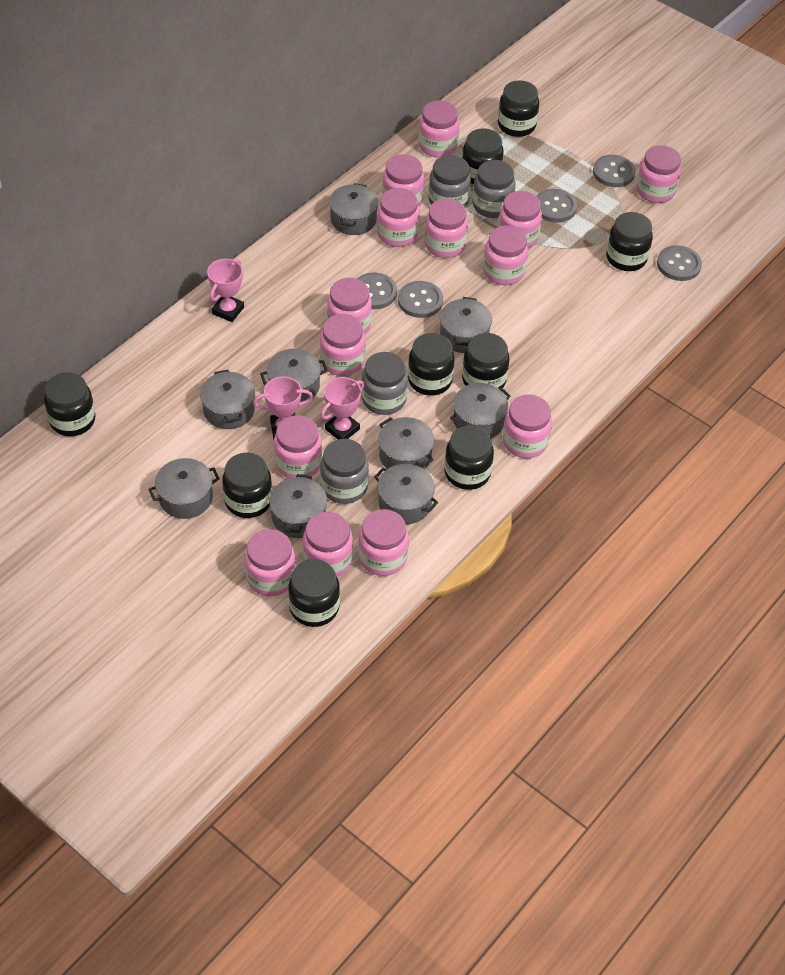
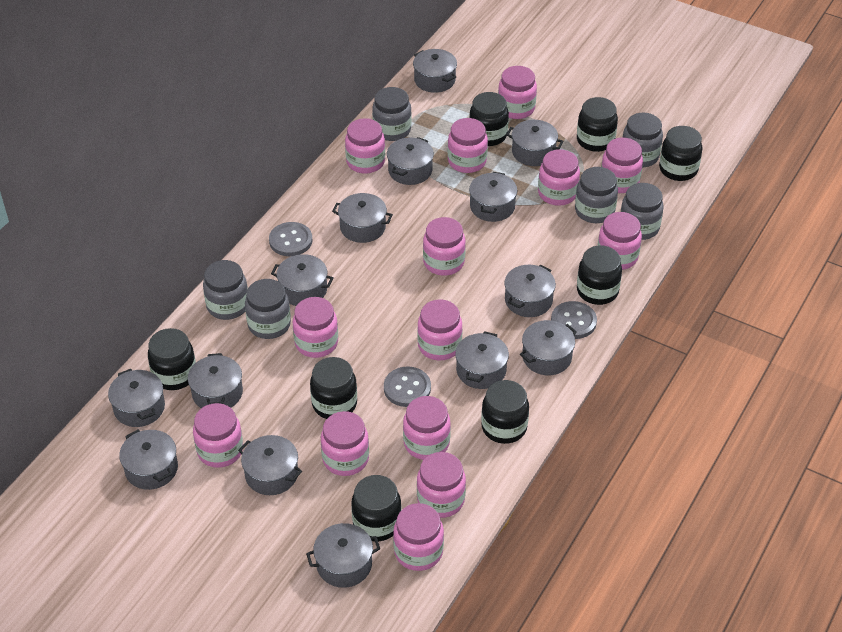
black jar: 9 -> 8
grey button: 5 -> 3
grey jar: 4 -> 6
grey pot: 9 -> 14
pink trophy: 3 -> 0

